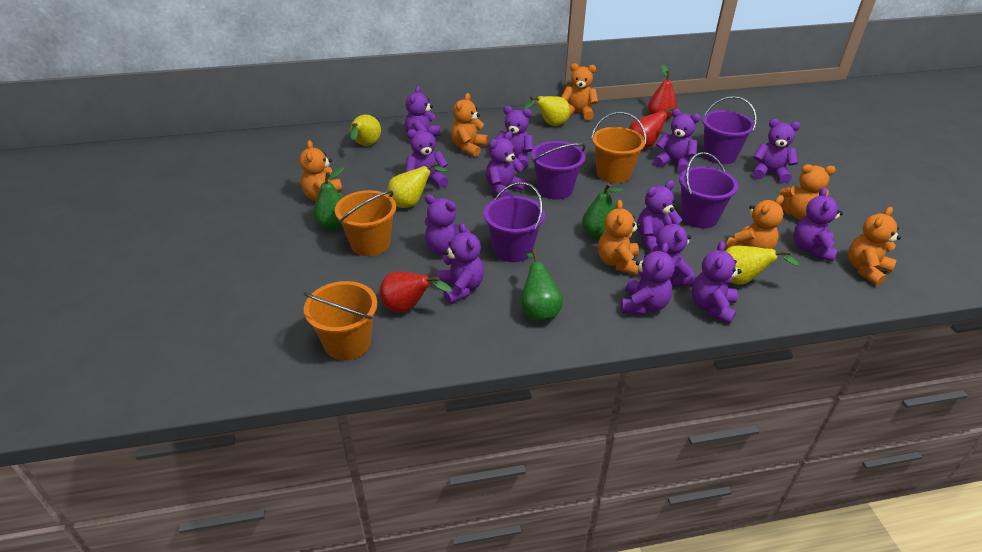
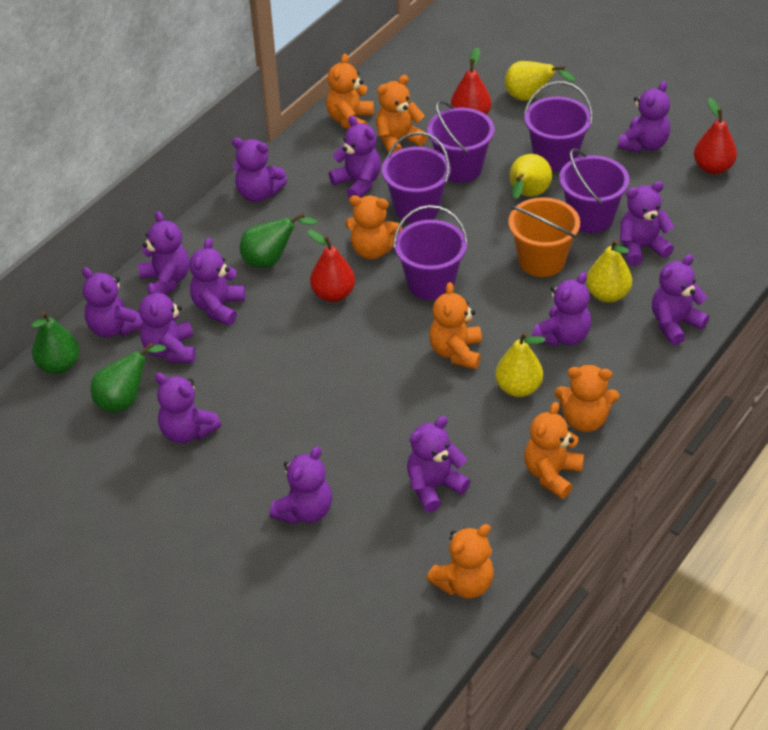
orange bucket: 3 -> 1
purple bucket: 4 -> 5

